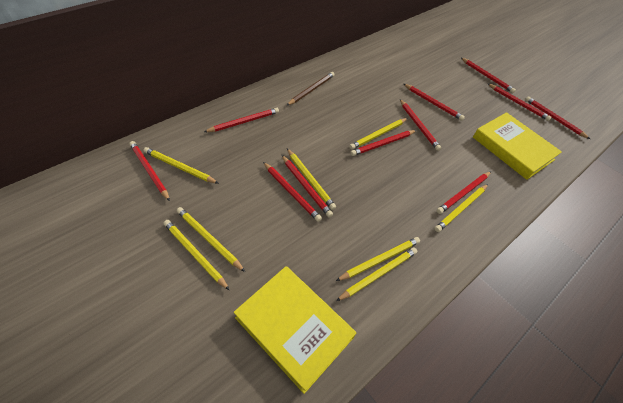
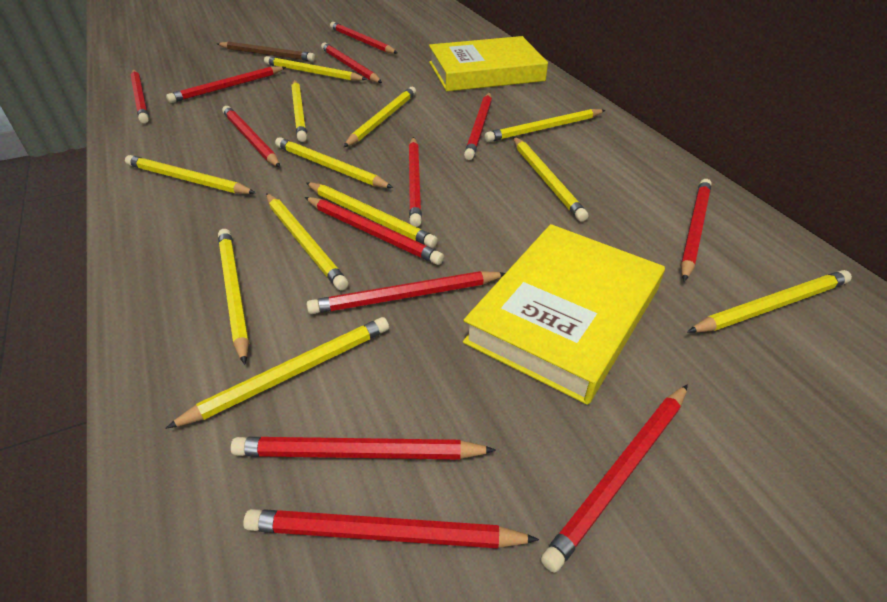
red pencil: 11 -> 13
yellow pencil: 8 -> 12

